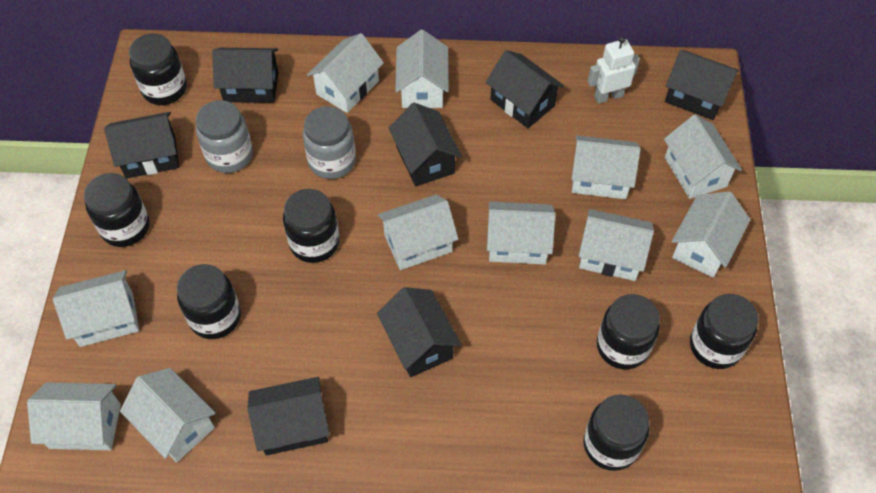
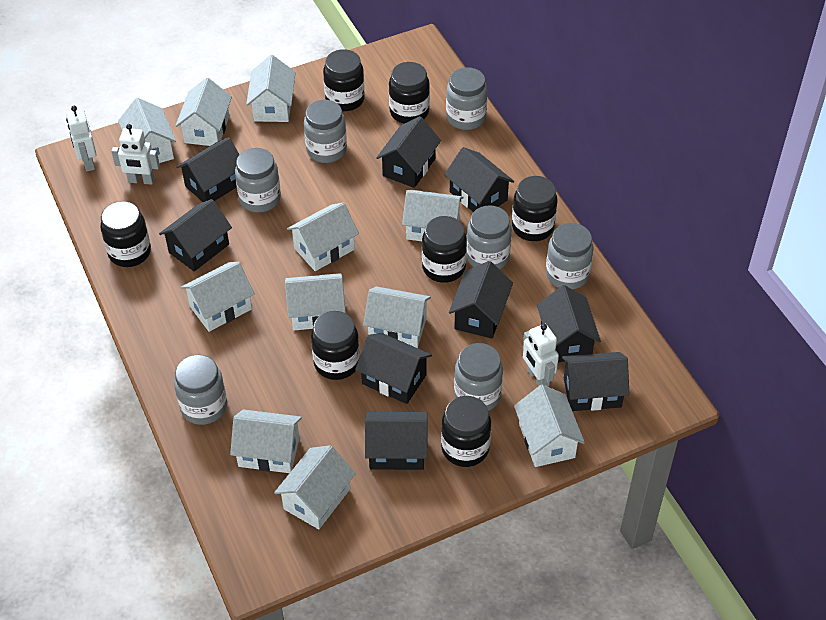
black house: 7 -> 9
grey jar: 2 -> 7
white robot: 1 -> 3

